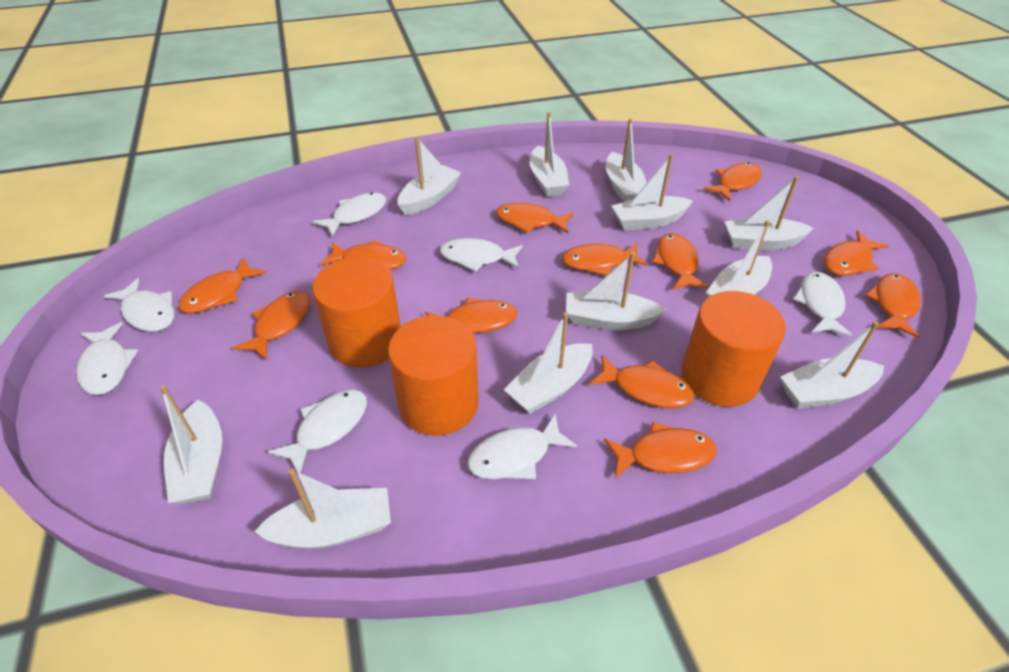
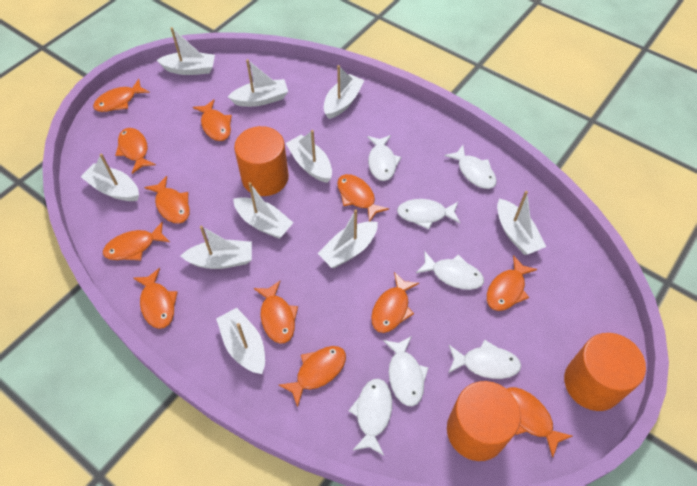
white boat: 11 -> 10

